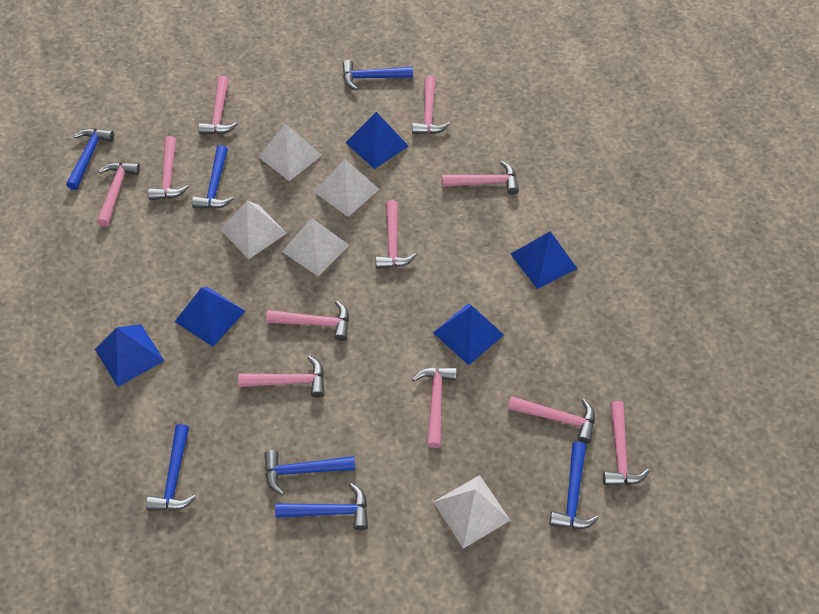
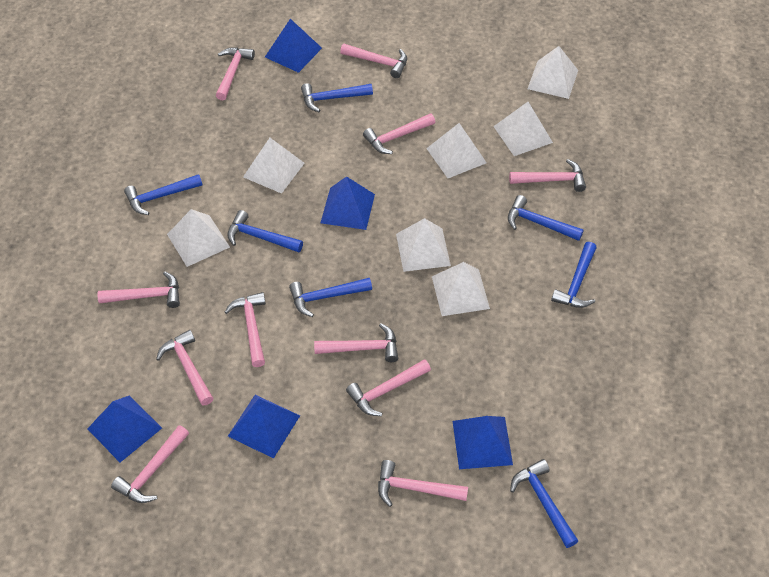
white pyramid: 5 -> 7

